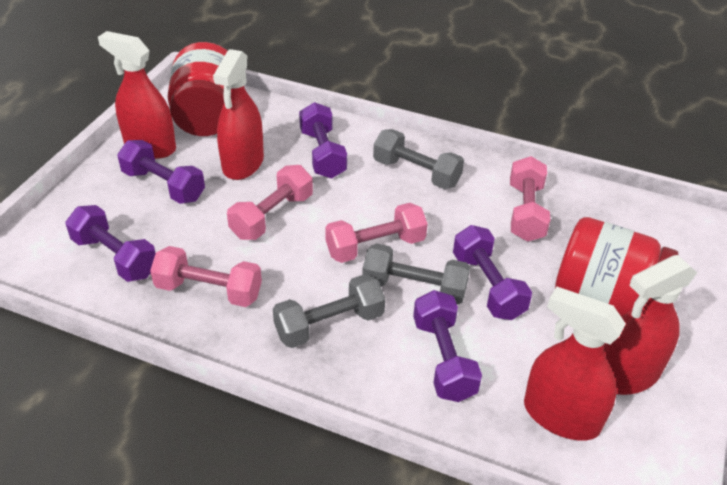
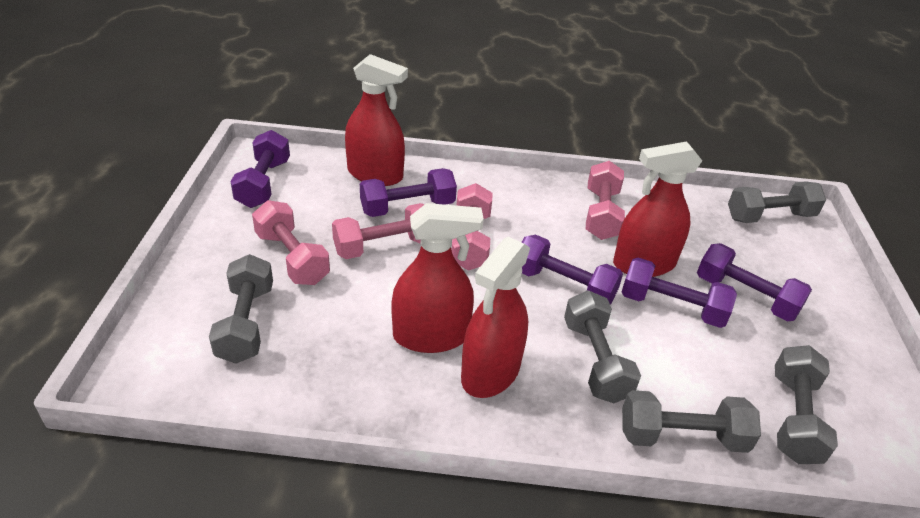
grey dumbbell: 3 -> 5
red jar: 2 -> 0

